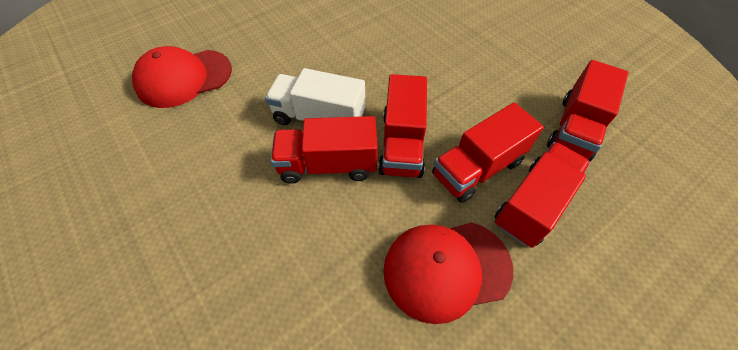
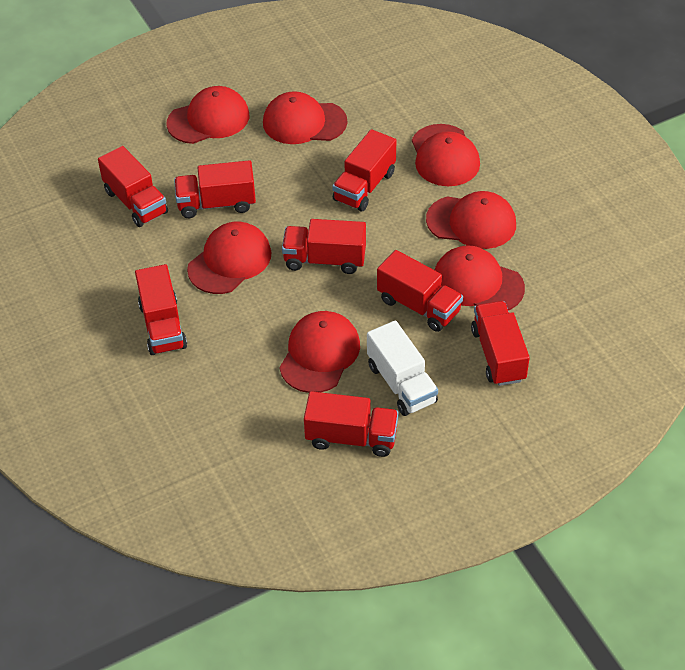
red cap: 2 -> 7
red truck: 5 -> 8

